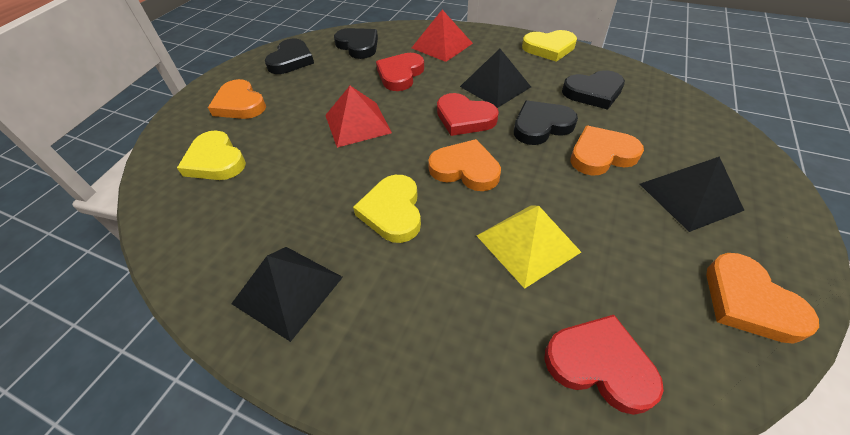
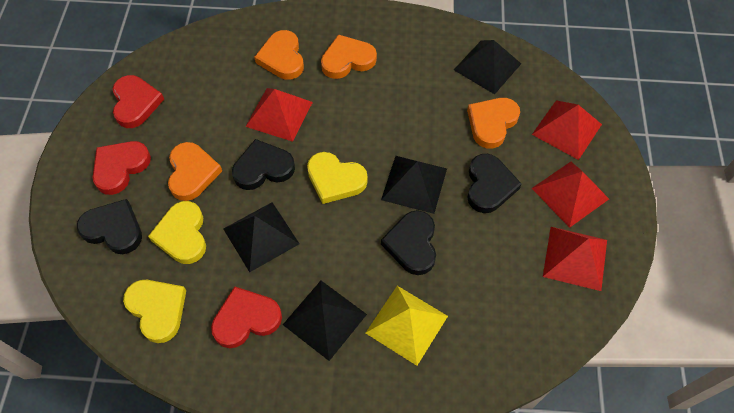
black pyramid: 3 -> 4
red pyramid: 2 -> 4

